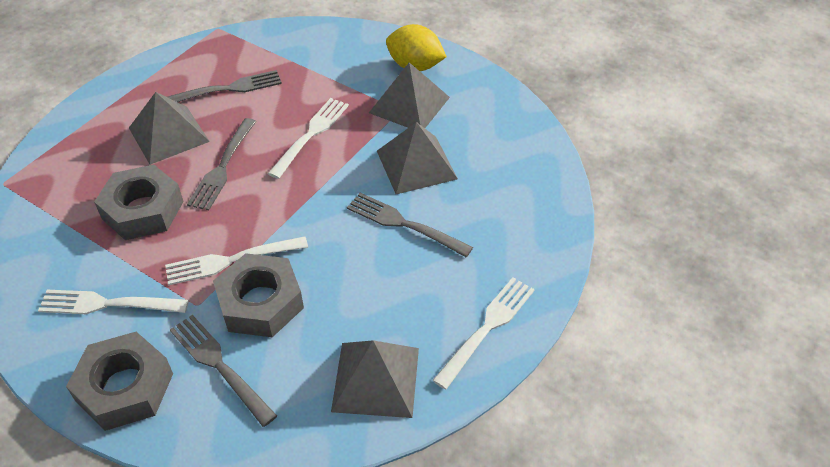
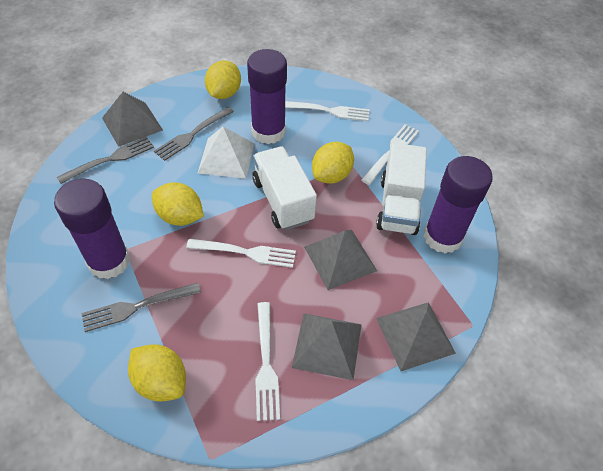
grey fork: 4 -> 3
grey nut: 3 -> 0
purple glue stick: 0 -> 3
white pyramid: 0 -> 1
white truck: 0 -> 2
yellow lemon: 1 -> 4

